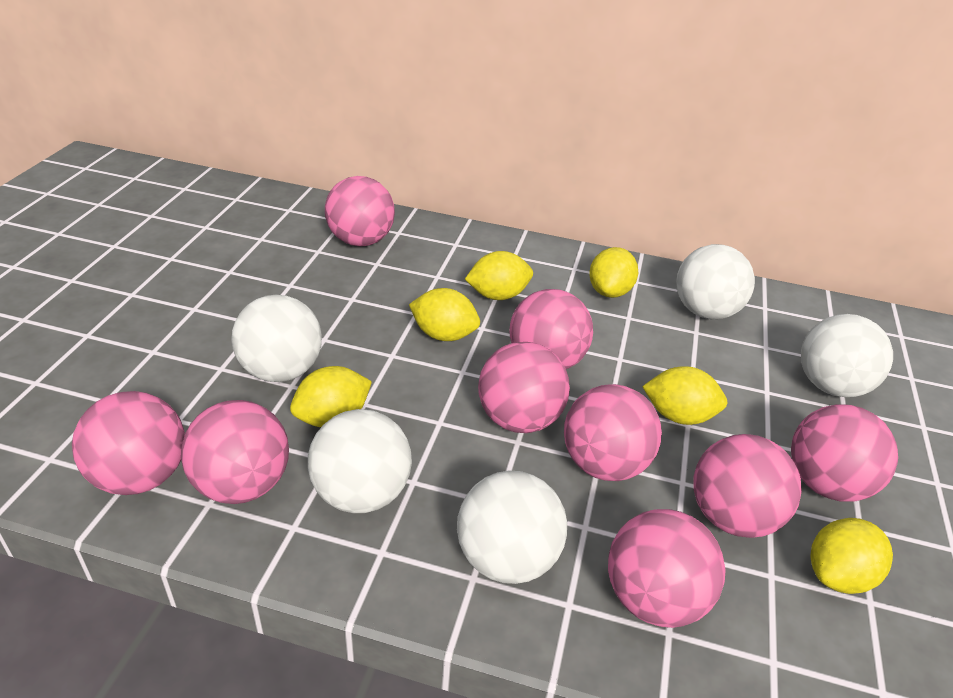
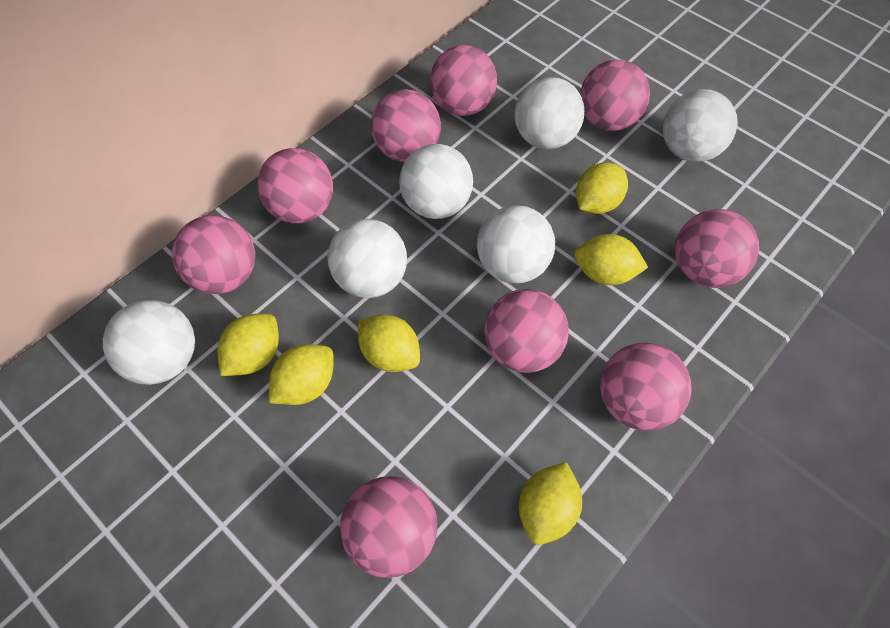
white ball: 5 -> 6

